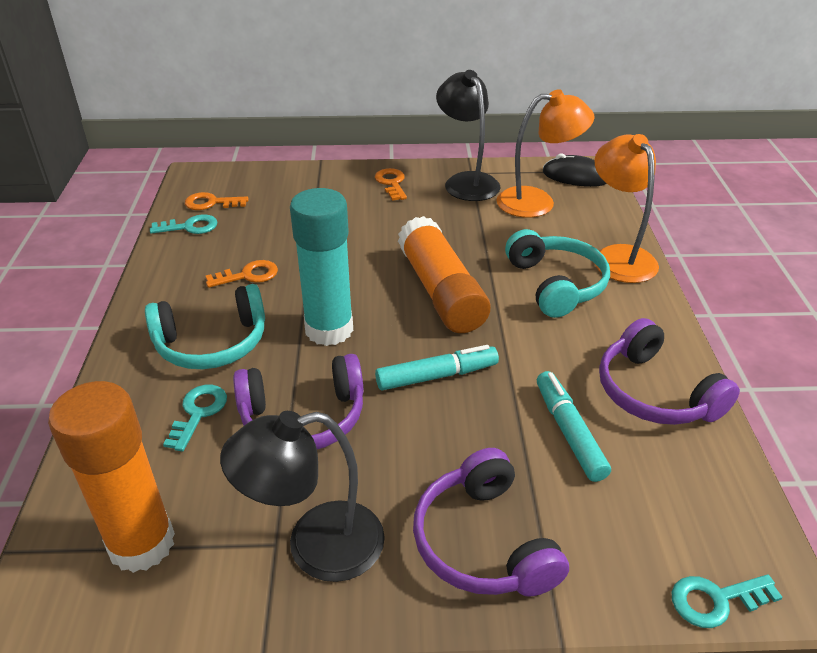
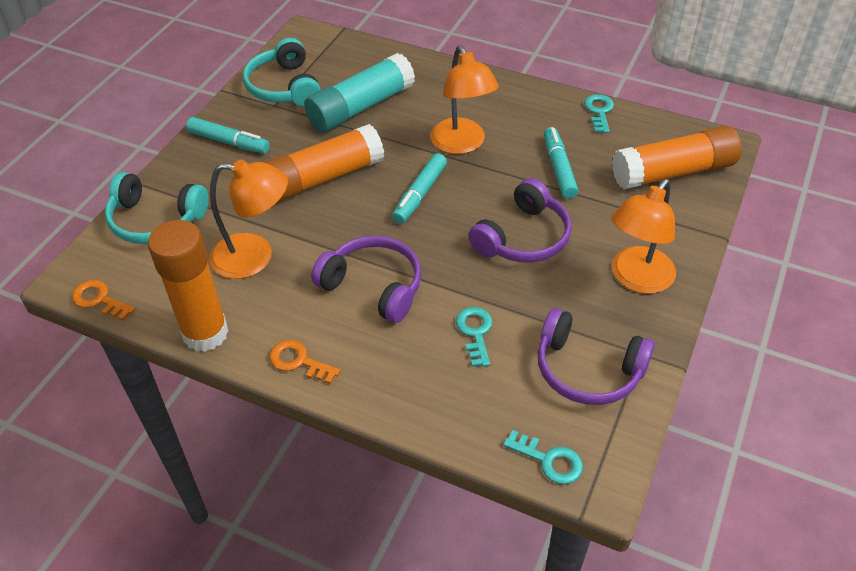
black lamp: 2 -> 0
black mouse: 1 -> 0
orange glue stick: 2 -> 3
orange key: 3 -> 2
orange lamp: 2 -> 3
turquoise marker: 2 -> 3

